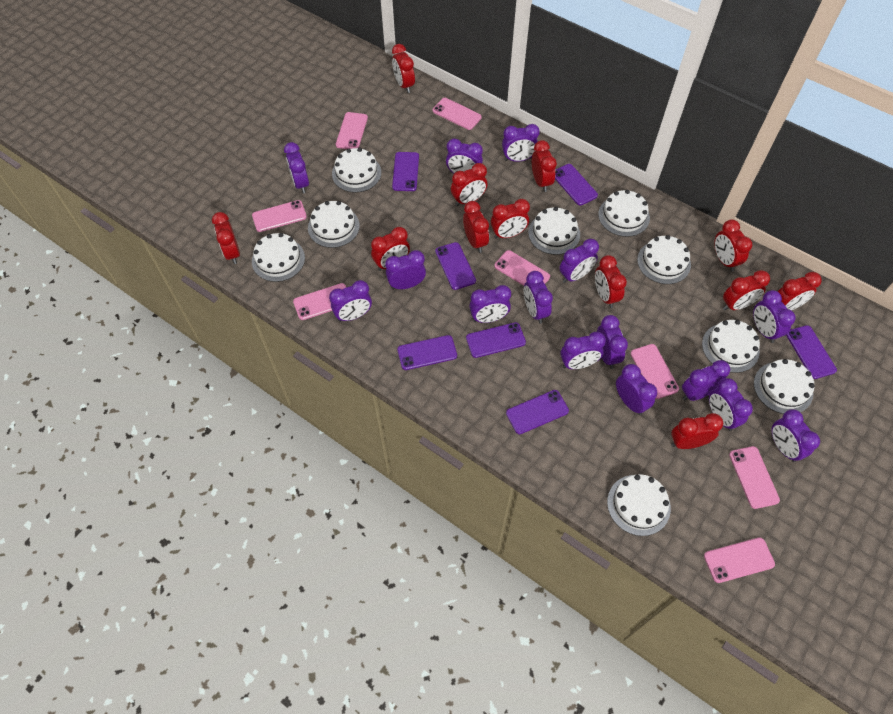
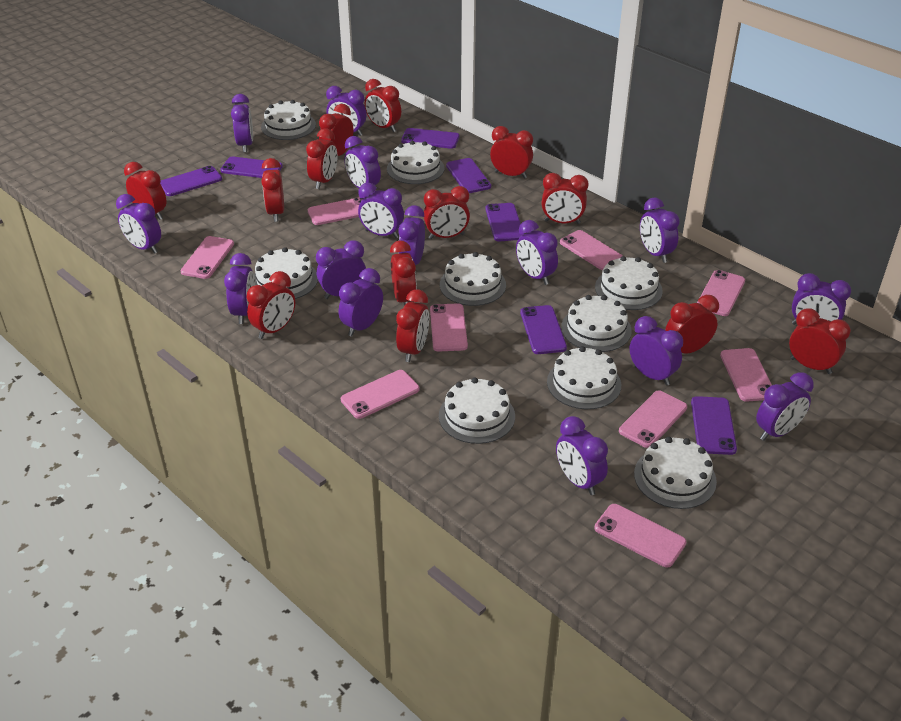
pink phone: 8 -> 9
red clock: 12 -> 13

